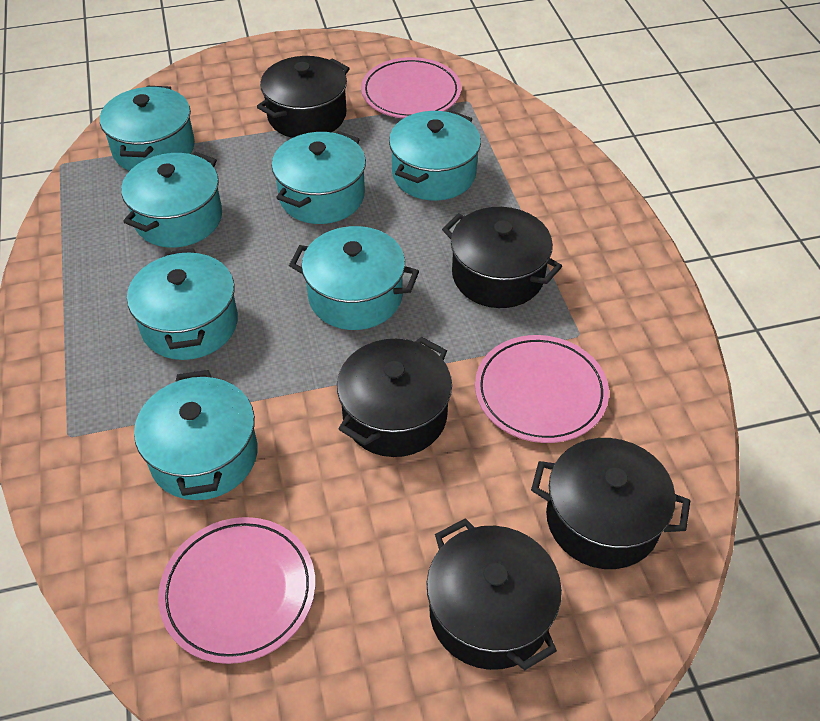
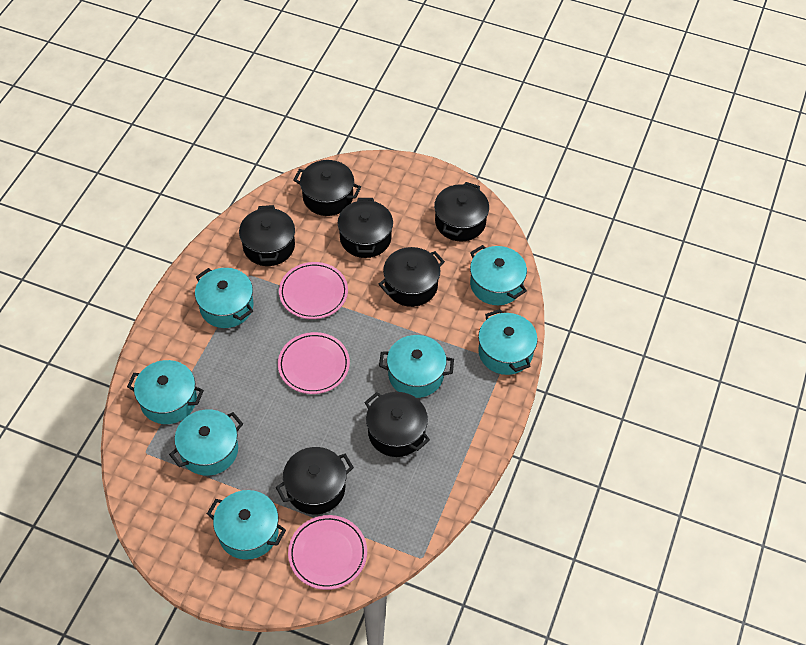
black pot: 5 -> 7

